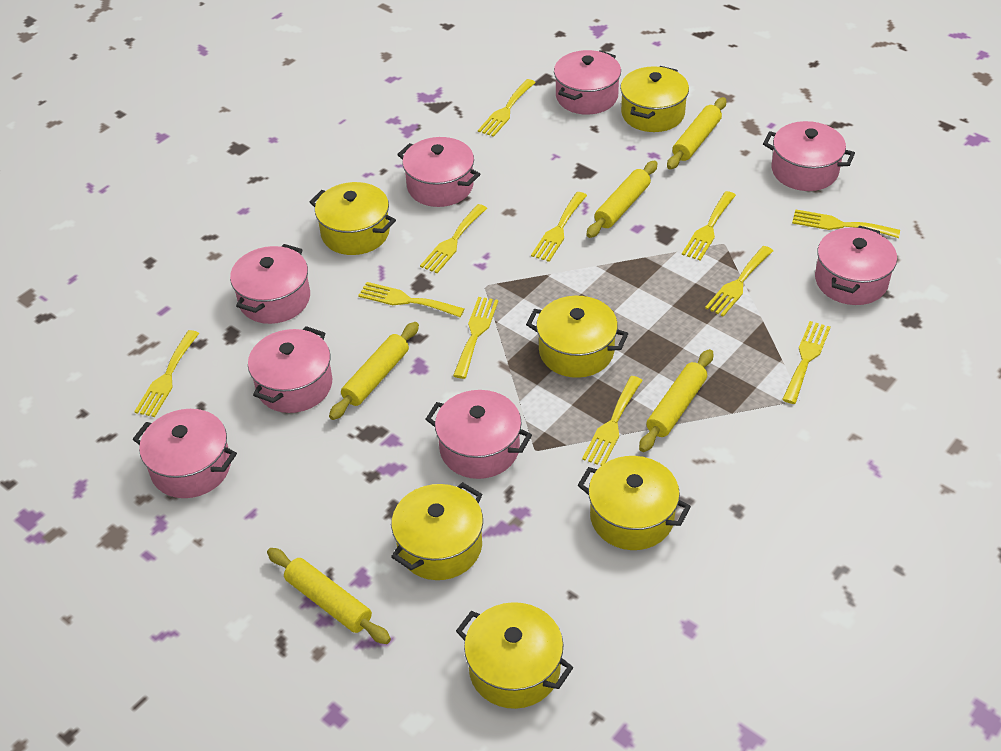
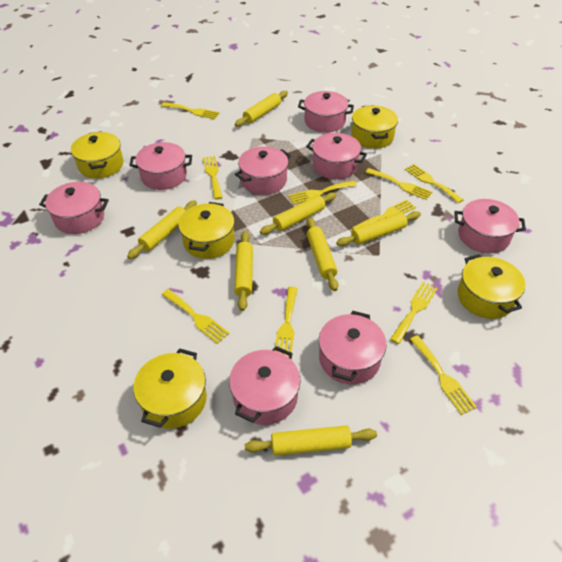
yellow fork: 11 -> 10
yellow pot: 6 -> 5
yellow rolling pin: 5 -> 7

